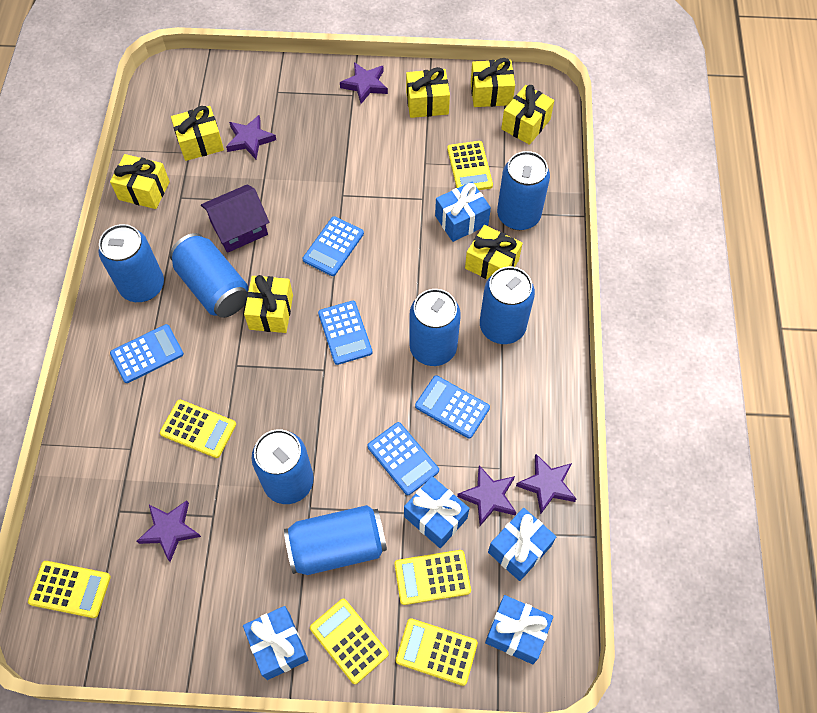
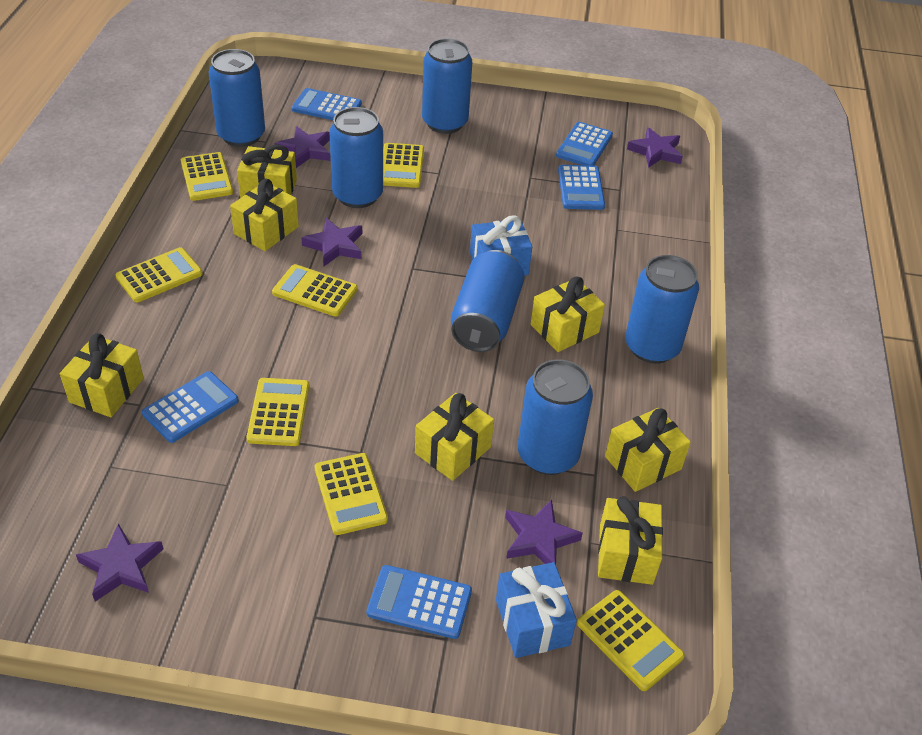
blue can: 7 -> 6
blue gift: 5 -> 2
purple house: 1 -> 0
yellow calculator: 6 -> 7

